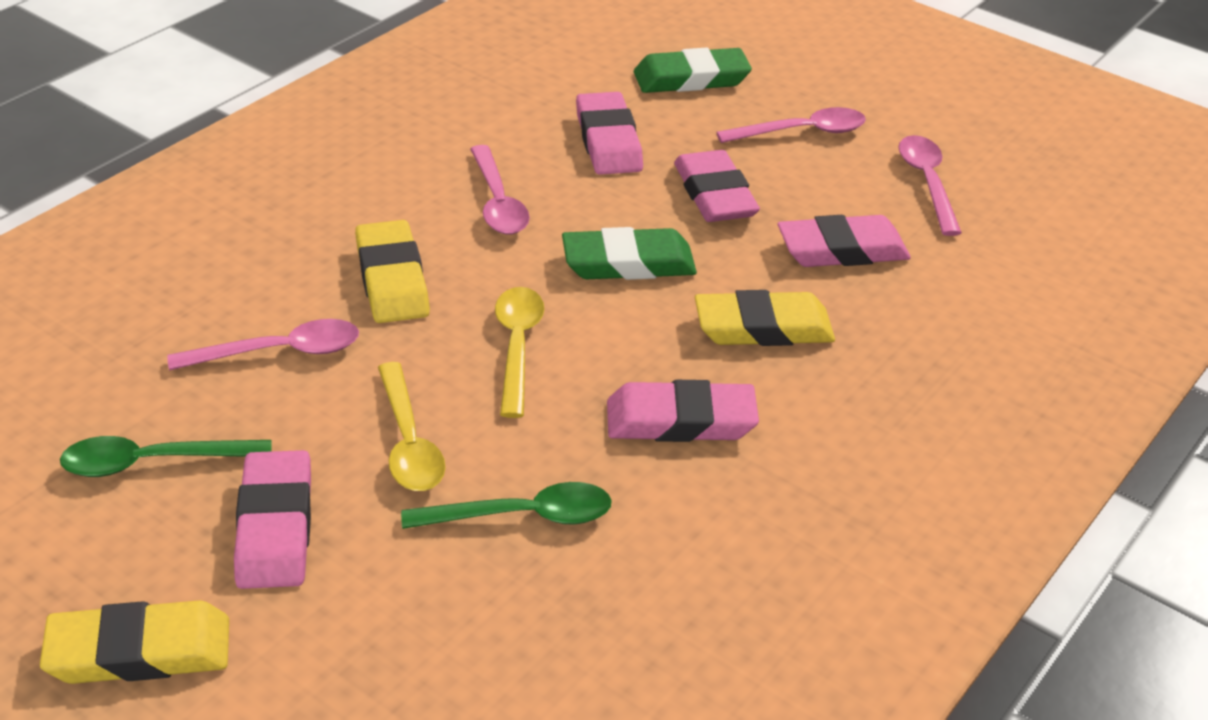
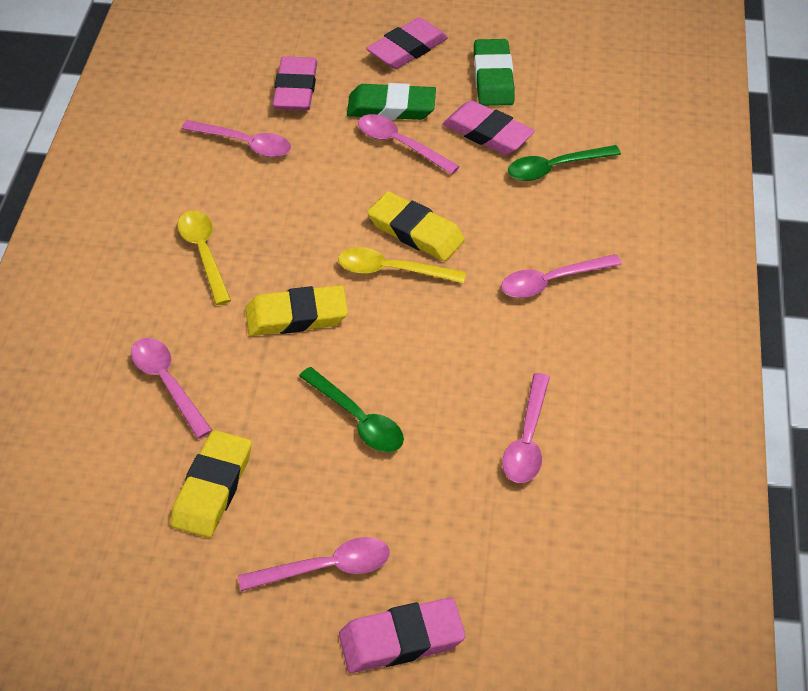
pink eraser: 5 -> 4
pink spoon: 4 -> 6

